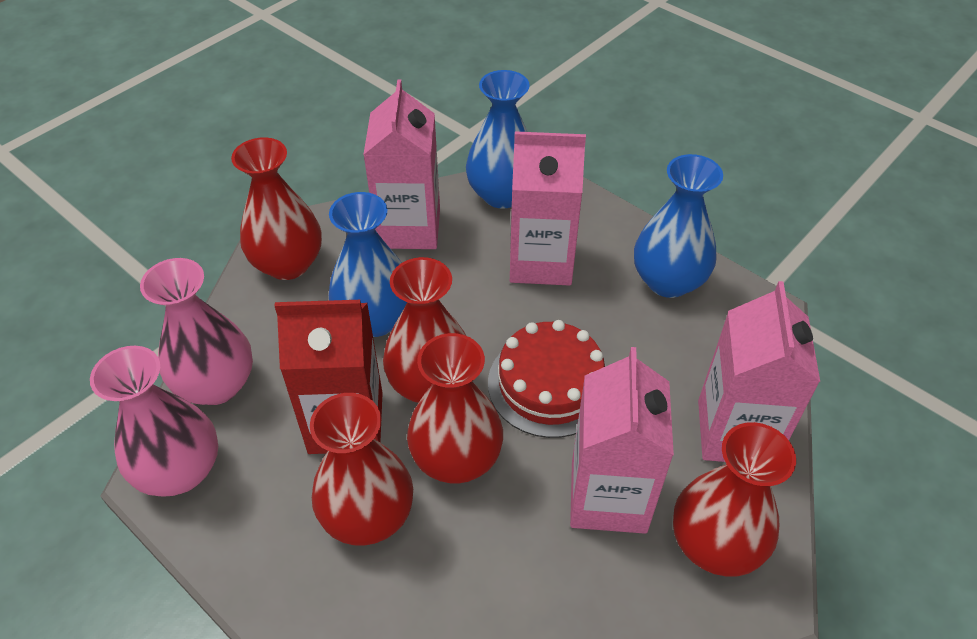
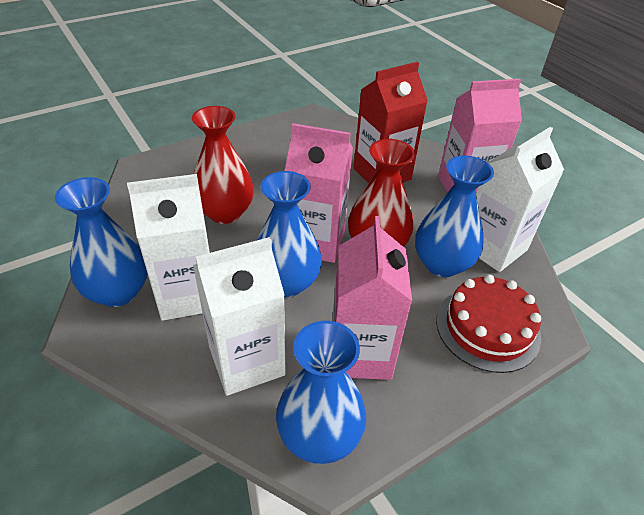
blue vase: 3 -> 4
pink carton: 4 -> 3
pink vase: 2 -> 0
red vase: 5 -> 2
white carton: 0 -> 3

